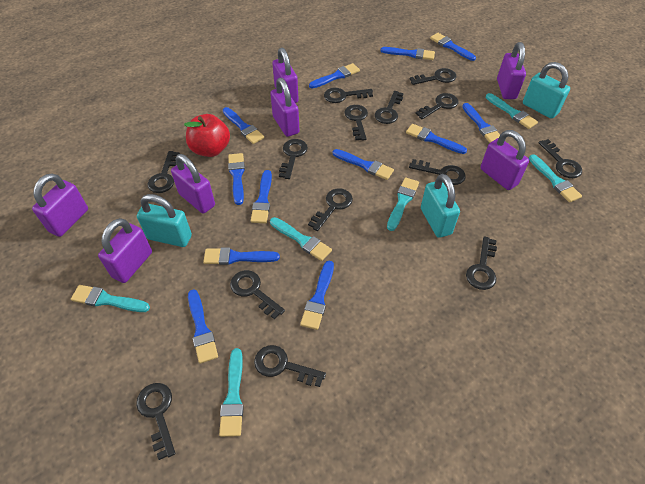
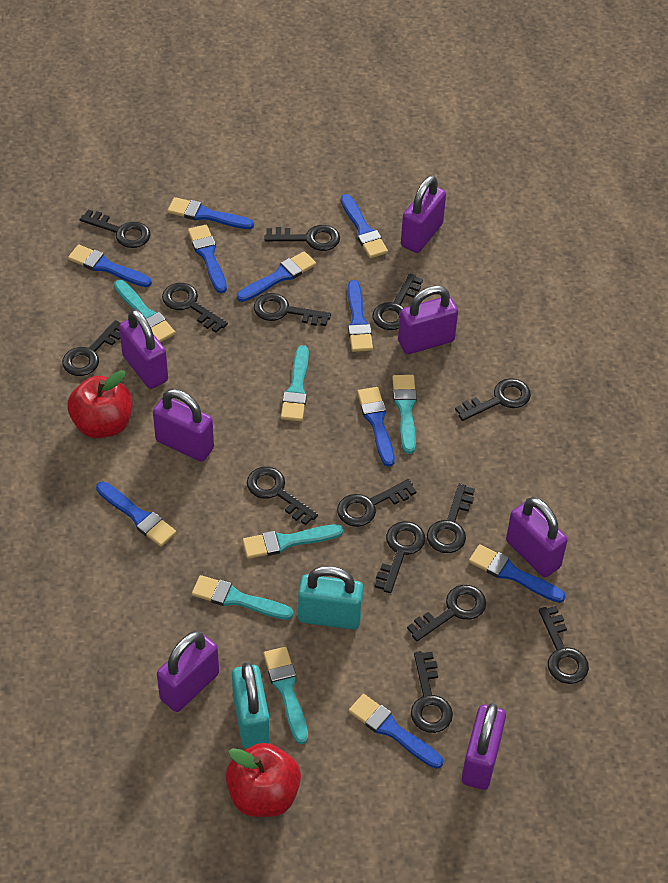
blue brush: 12 -> 10
red apple: 1 -> 2
turquoise padlock: 3 -> 2

